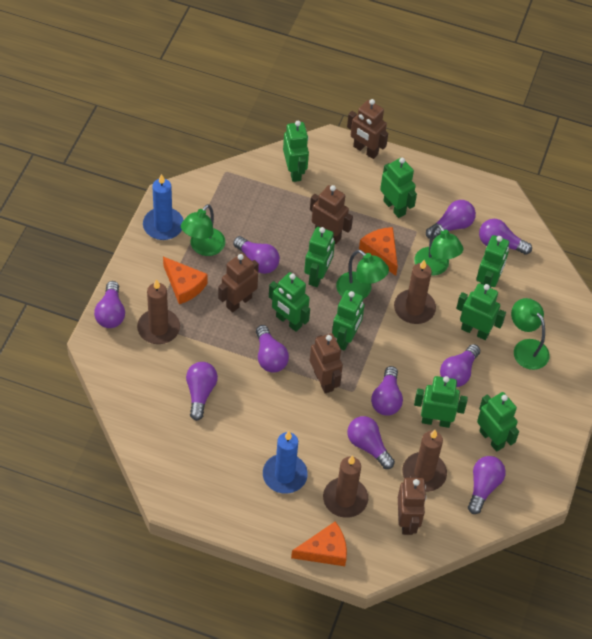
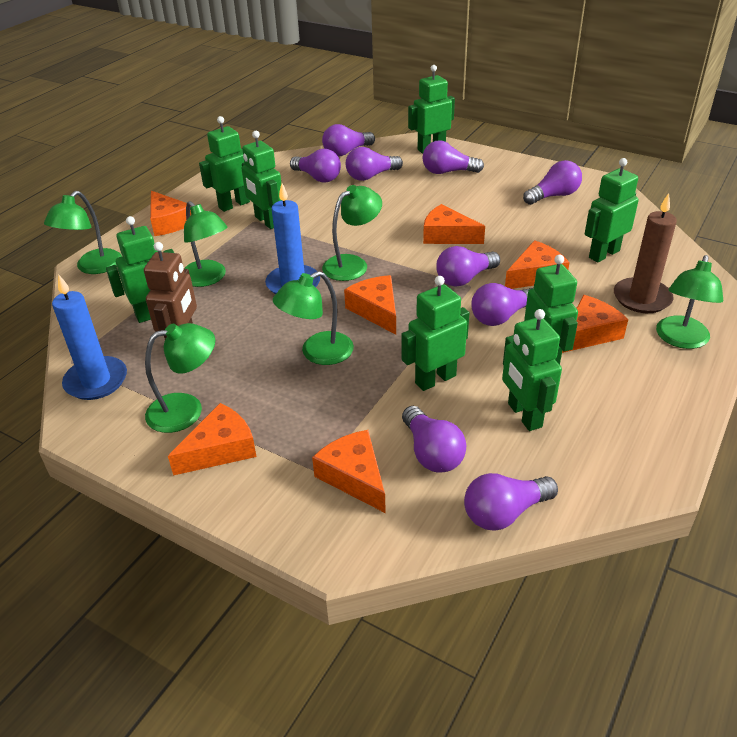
brown candle: 4 -> 1
brown robot: 5 -> 1
green lamp: 4 -> 6
green robot: 9 -> 8
orange cheese: 3 -> 7
purple light bulb: 10 -> 9

